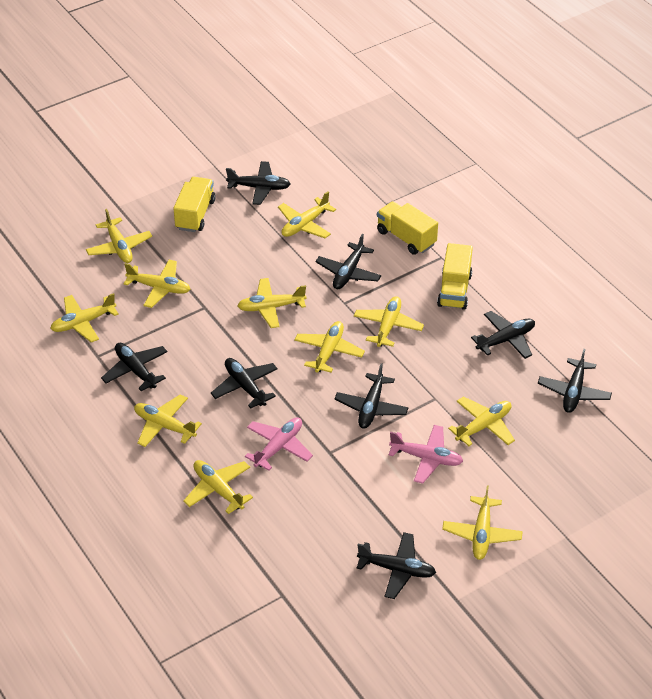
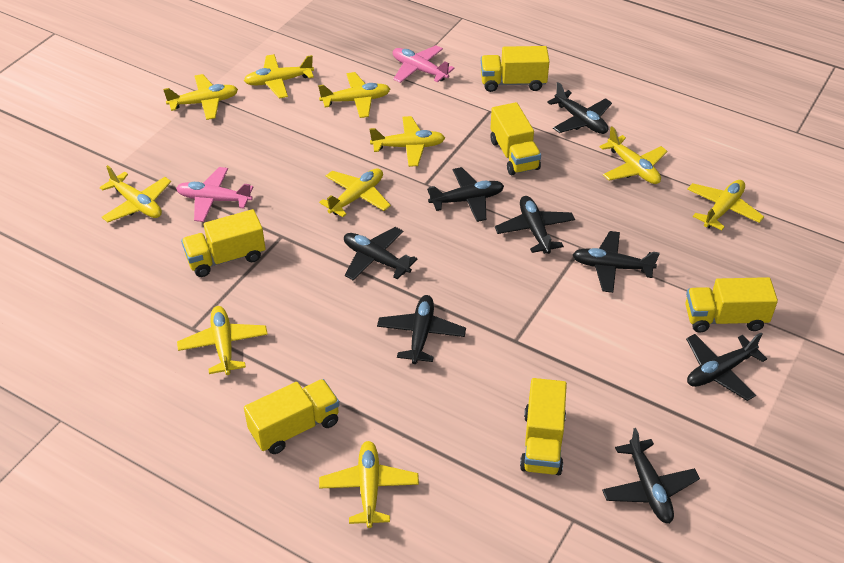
yellow plane: 11 -> 10
yellow truck: 3 -> 6

